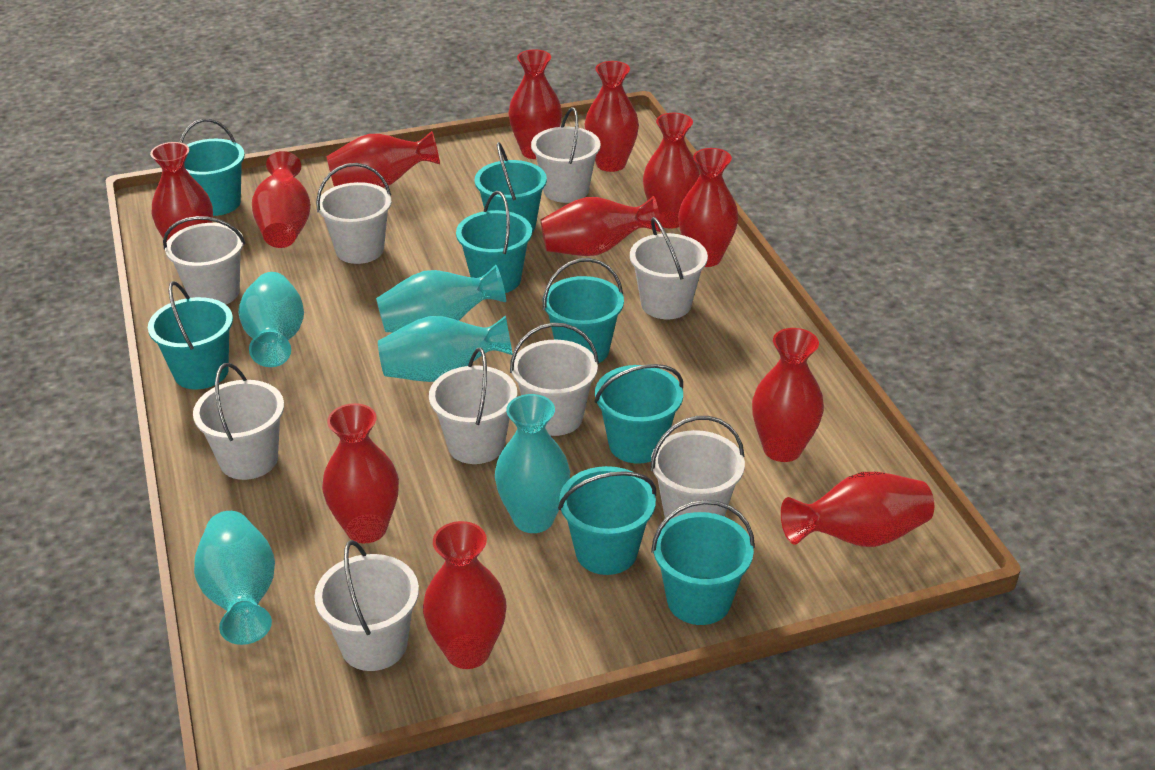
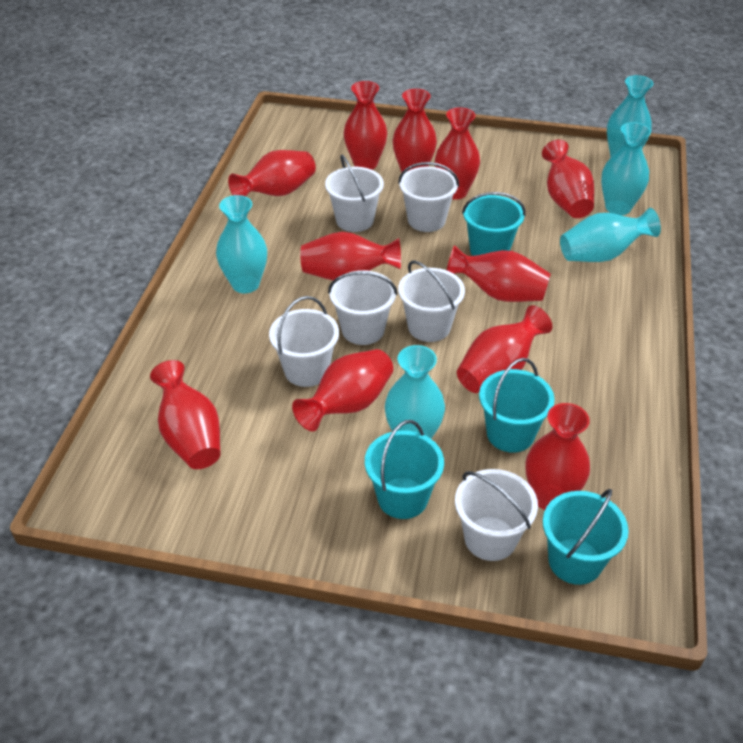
red vase: 12 -> 11
turquoise bucket: 8 -> 4
white bucket: 9 -> 6

